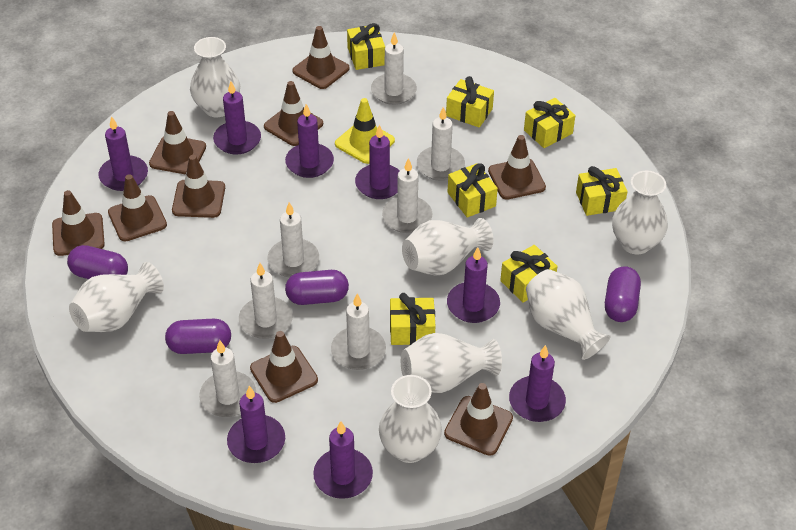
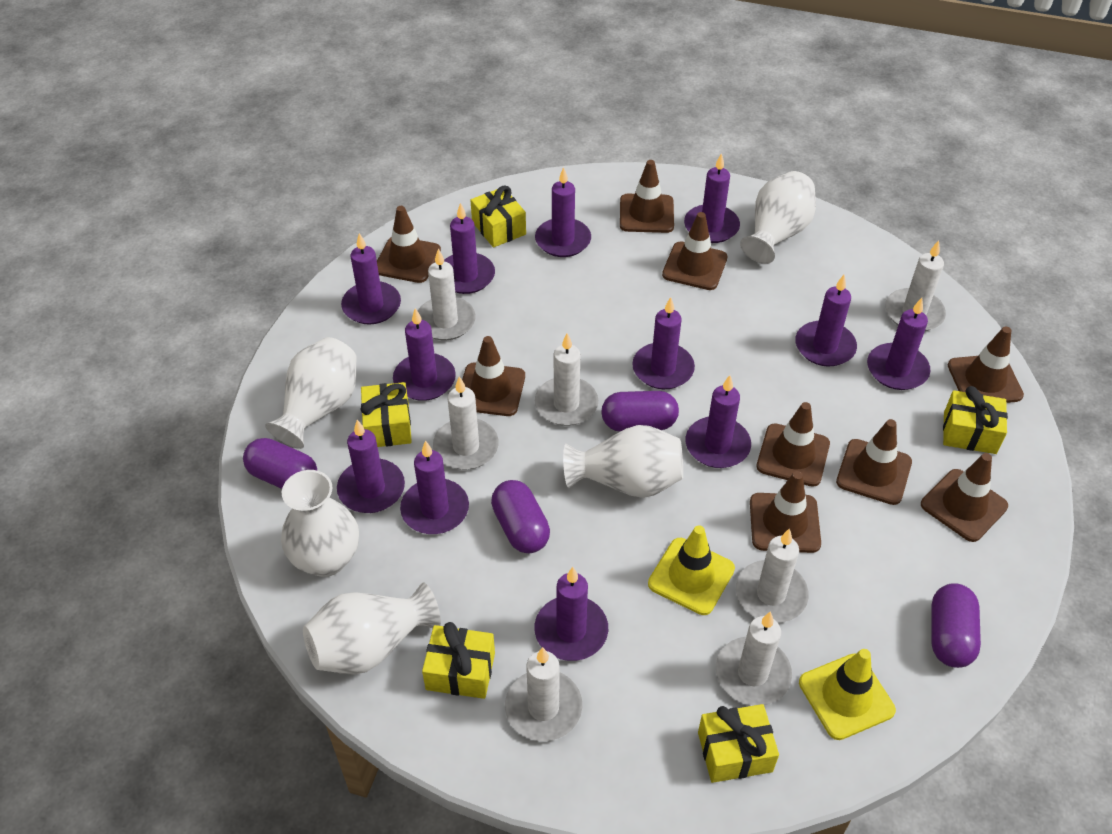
purple candle: 8 -> 12
white vase: 7 -> 5
yellow gift: 7 -> 5
yellow traffic cone: 1 -> 2

